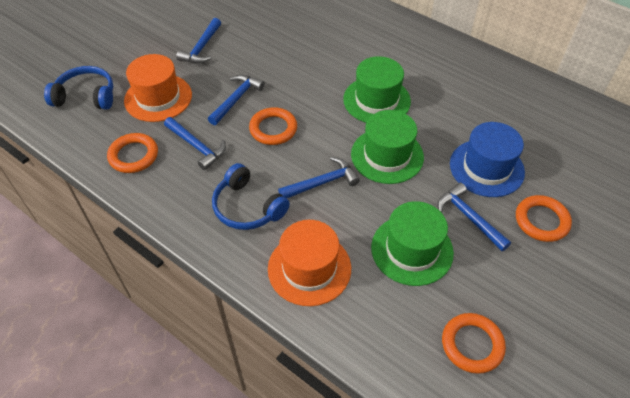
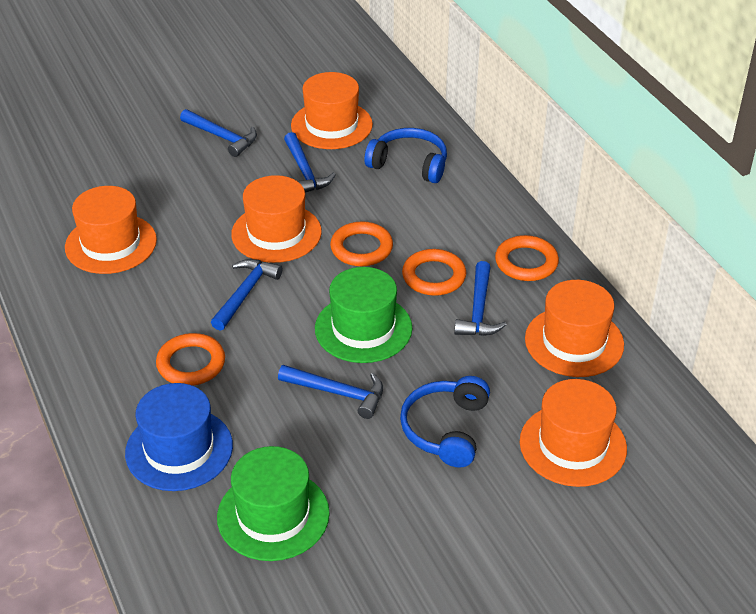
green hat: 3 -> 2
orange hat: 2 -> 5

